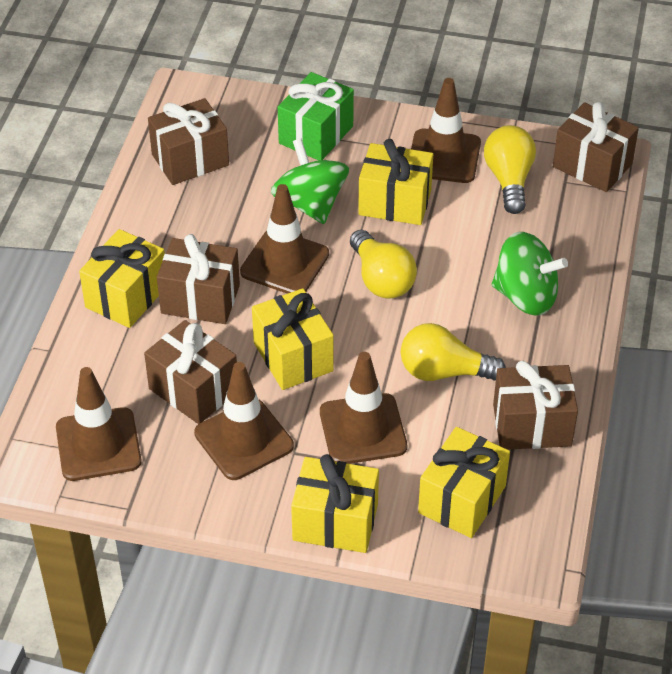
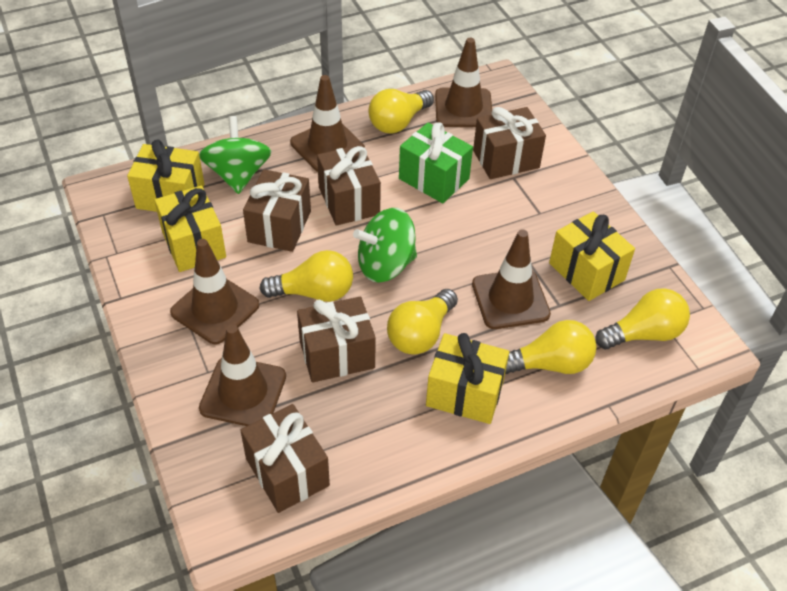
yellow gift: 5 -> 4
yellow light bulb: 3 -> 5

